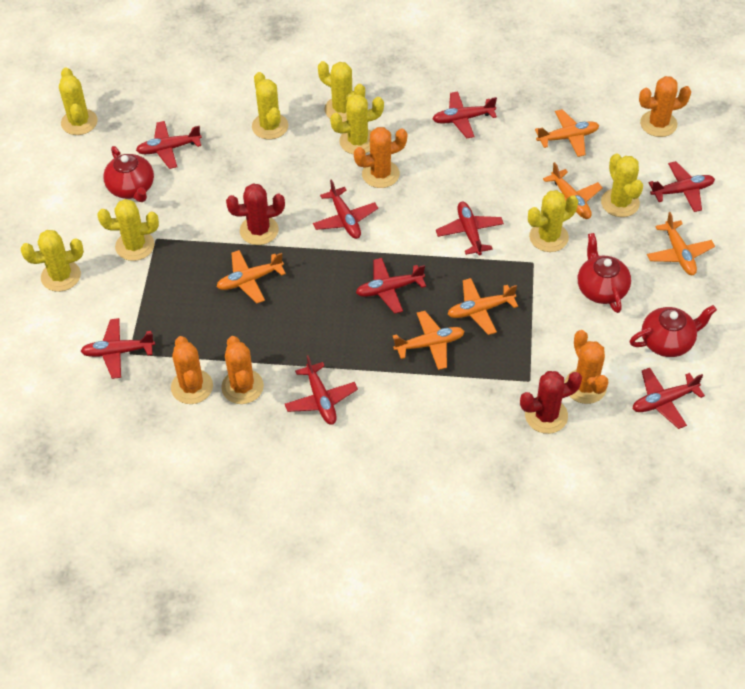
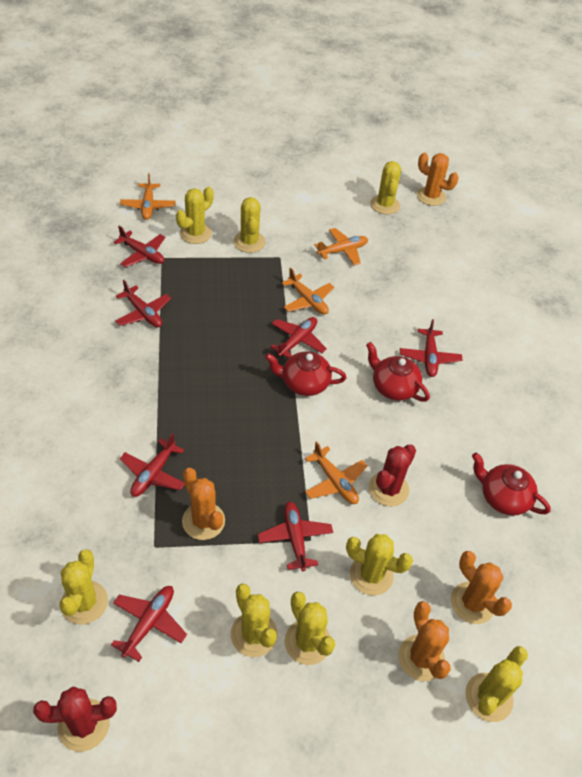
orange cactus: 5 -> 4
orange plane: 6 -> 4
red plane: 9 -> 7

